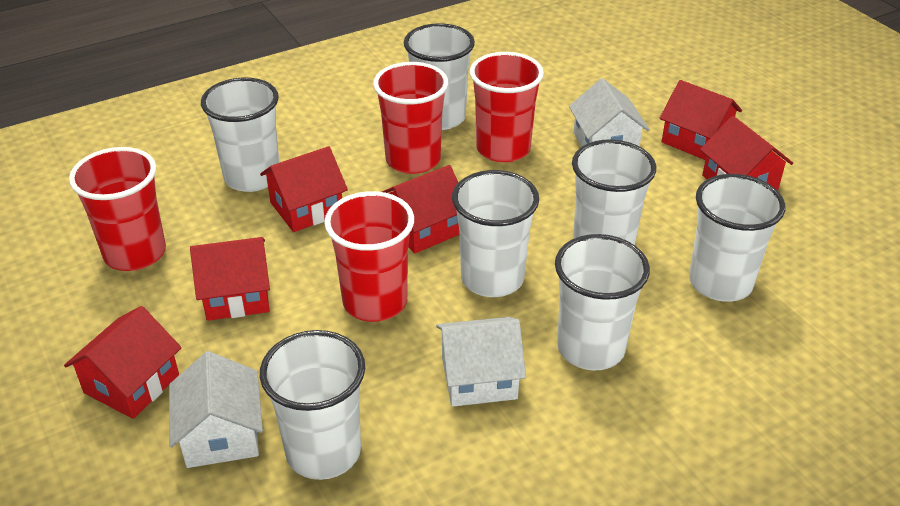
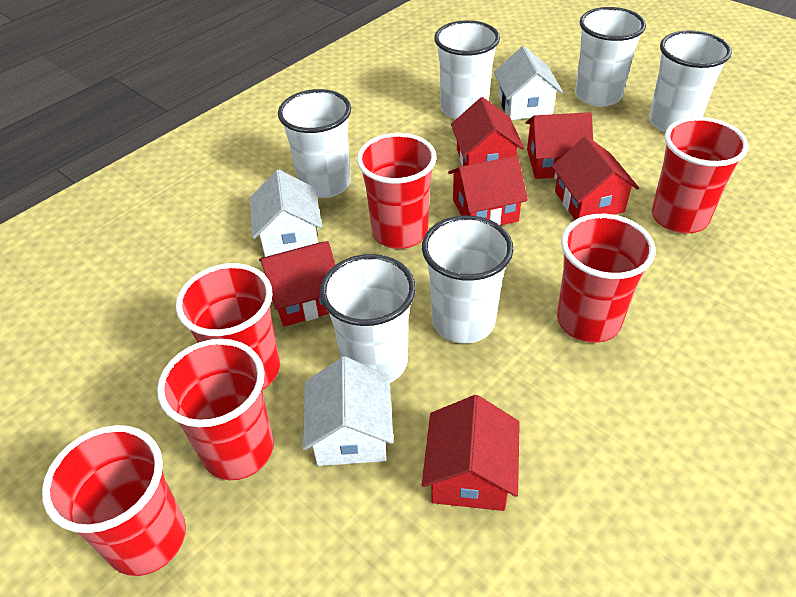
red cup: 4 -> 6
white cup: 7 -> 6

